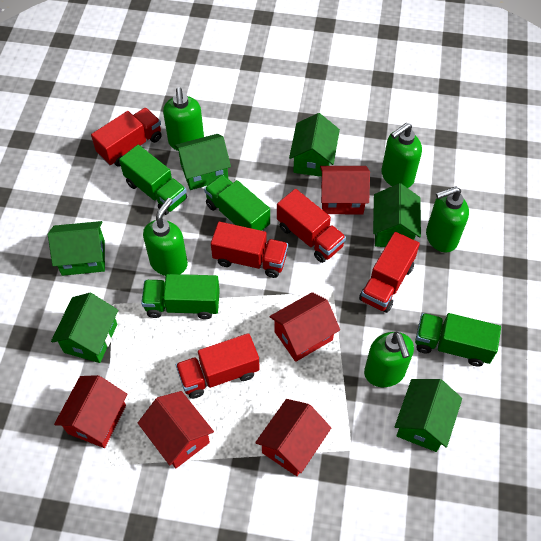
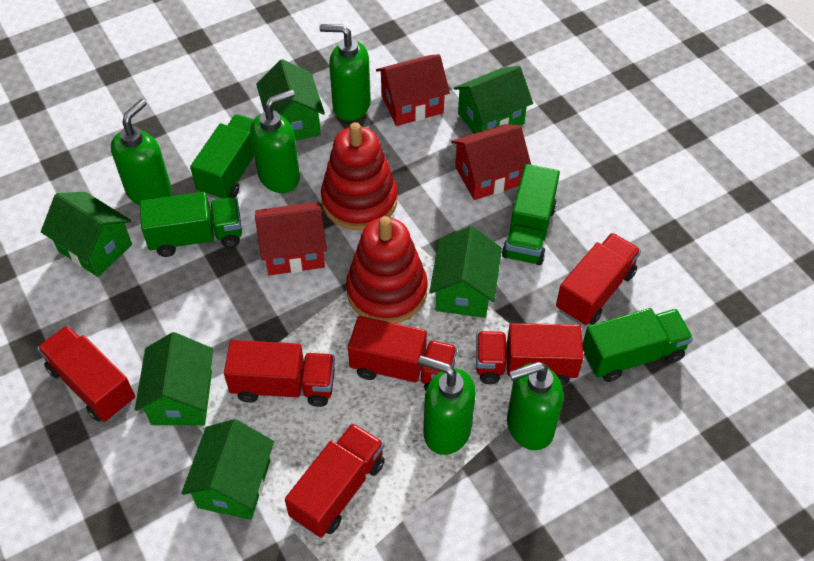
red house: 5 -> 3
red stacking toy: 0 -> 2
red truck: 5 -> 6

